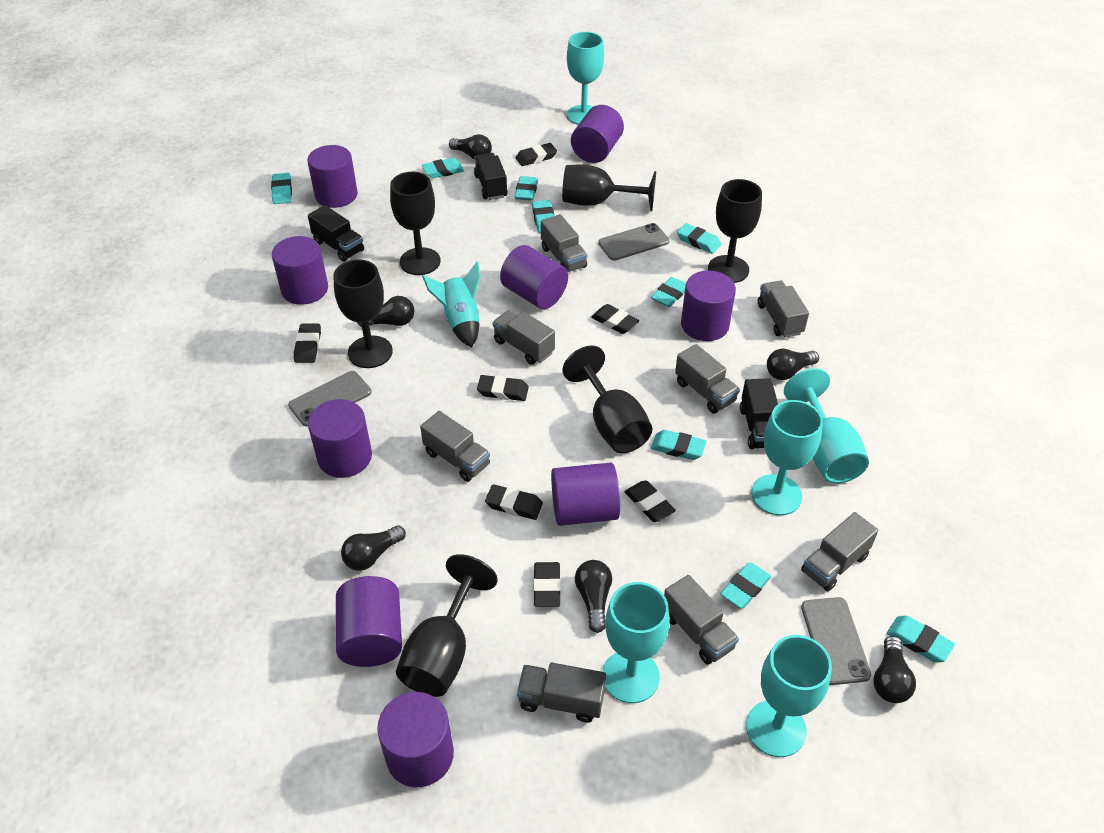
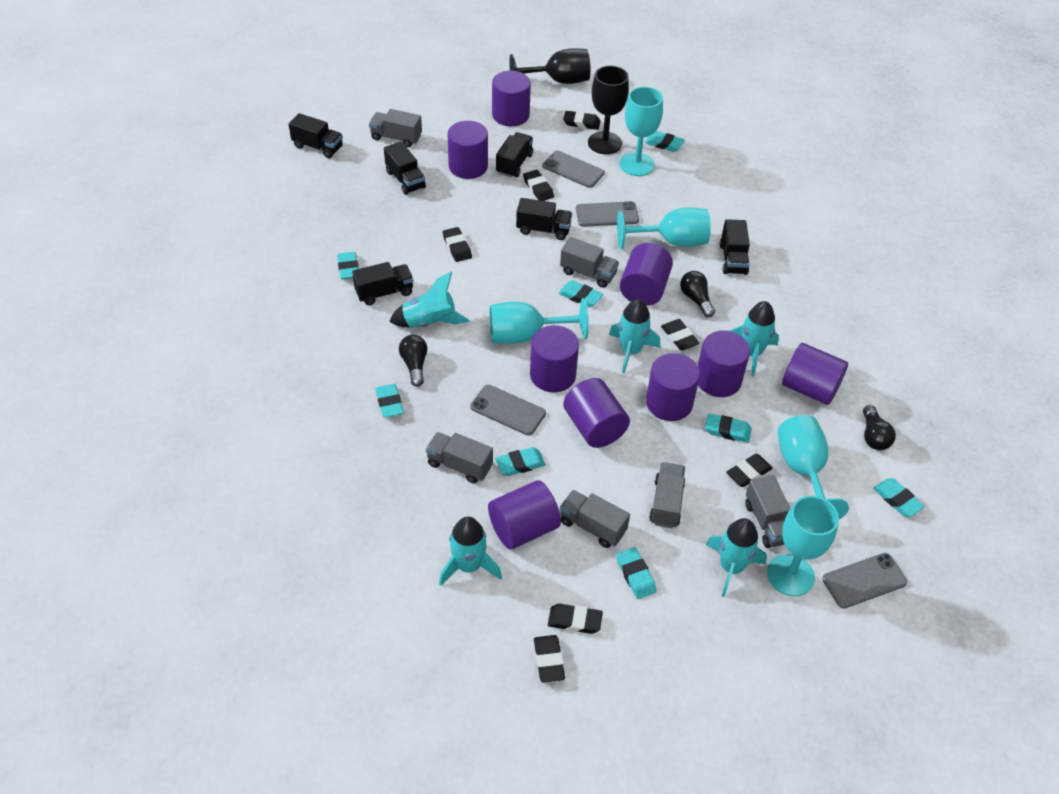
black goblet: 6 -> 2
black light bulb: 6 -> 3
black truck: 3 -> 6
grey phone: 3 -> 4
grey truck: 8 -> 6
turquoise eraser: 9 -> 8
turquoise rocket: 1 -> 5

